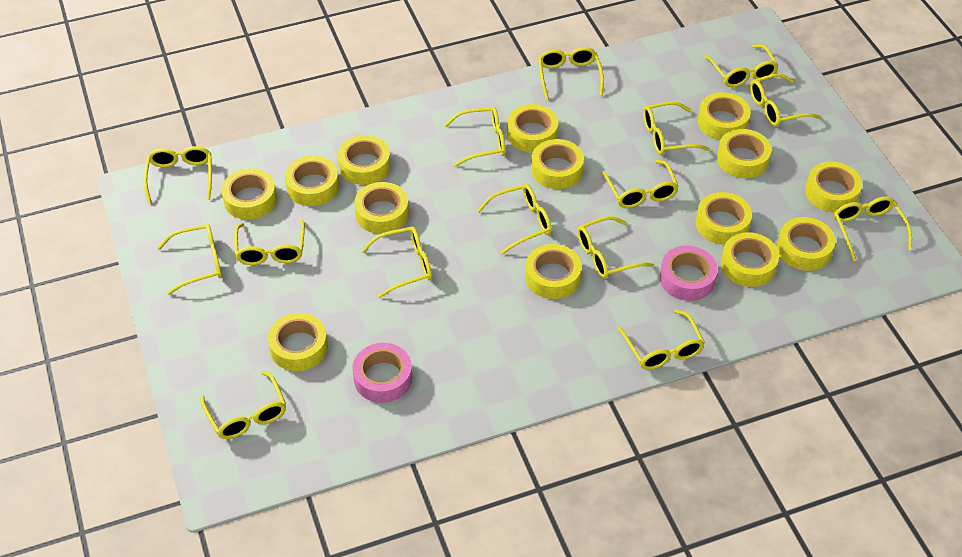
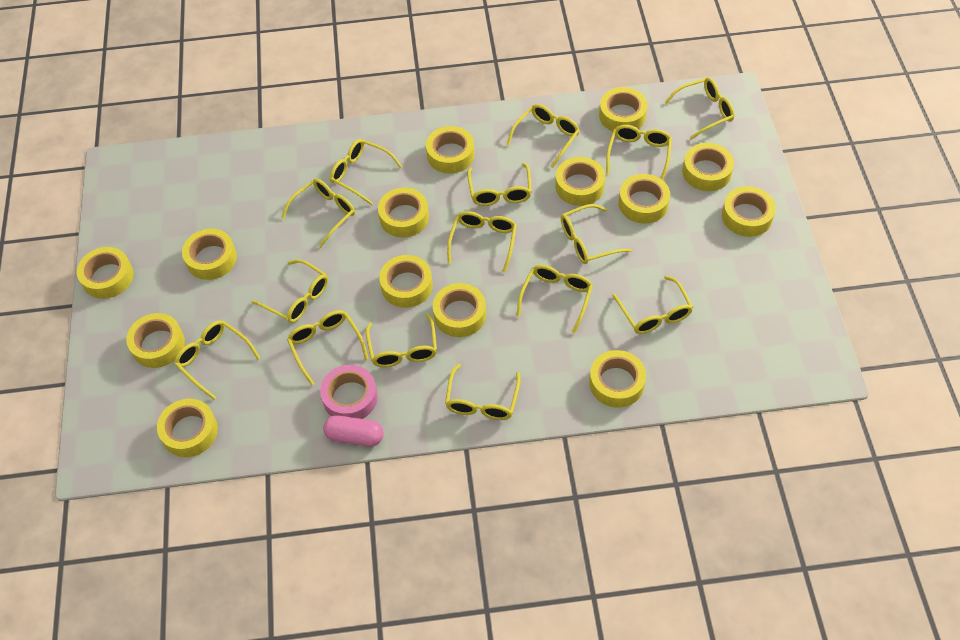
pink capsule: 0 -> 1
pink tape: 2 -> 1

